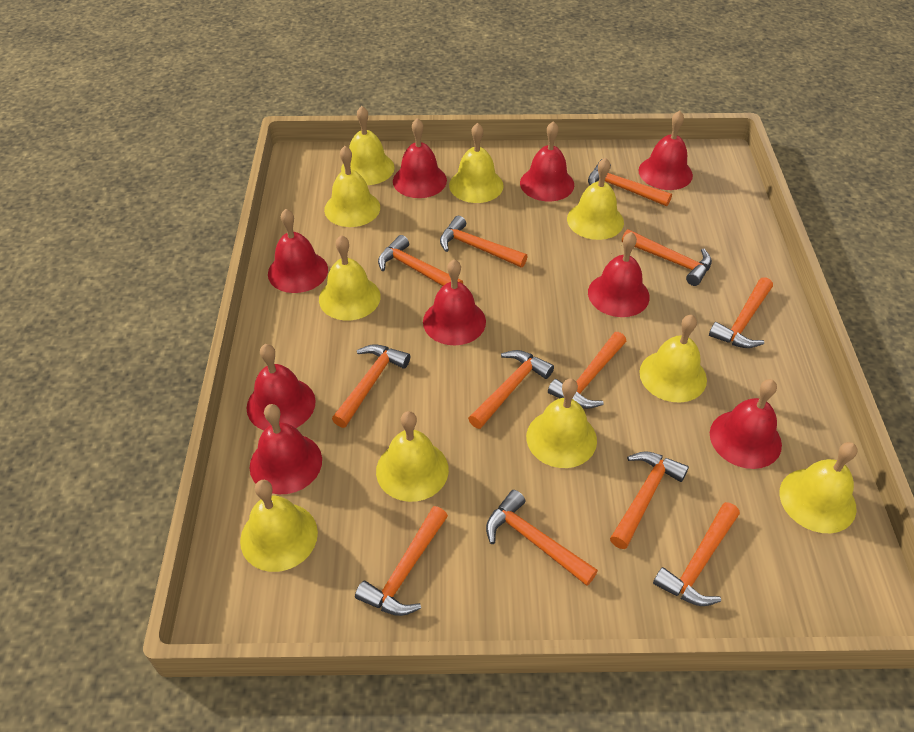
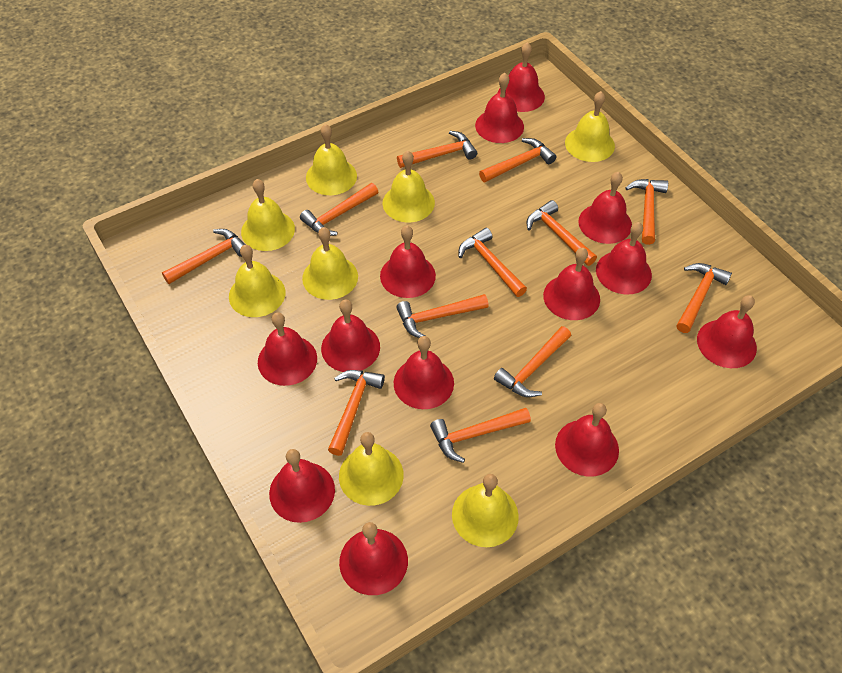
red bell: 9 -> 13
yellow bell: 10 -> 8

